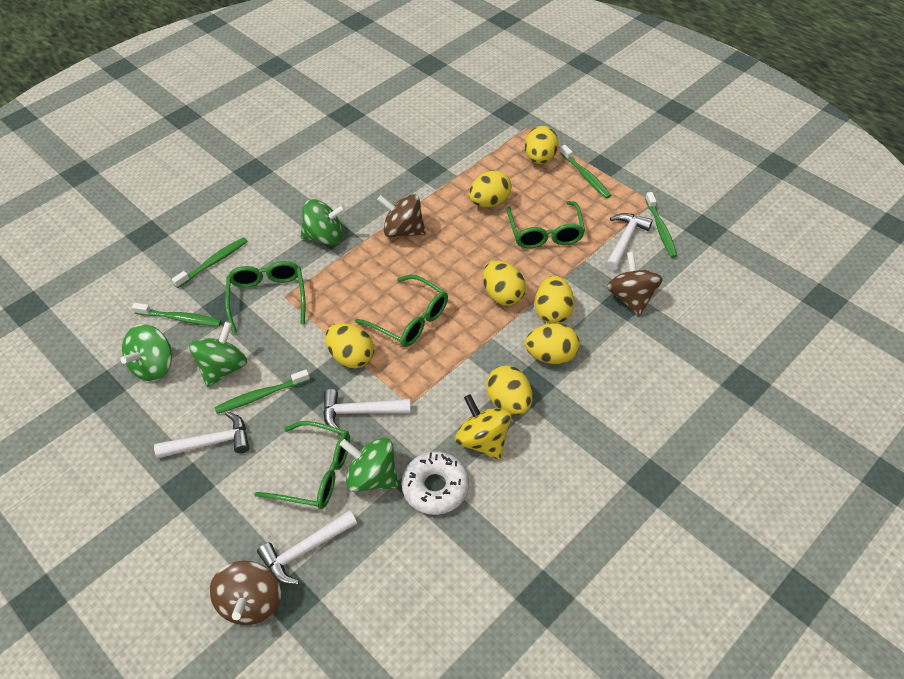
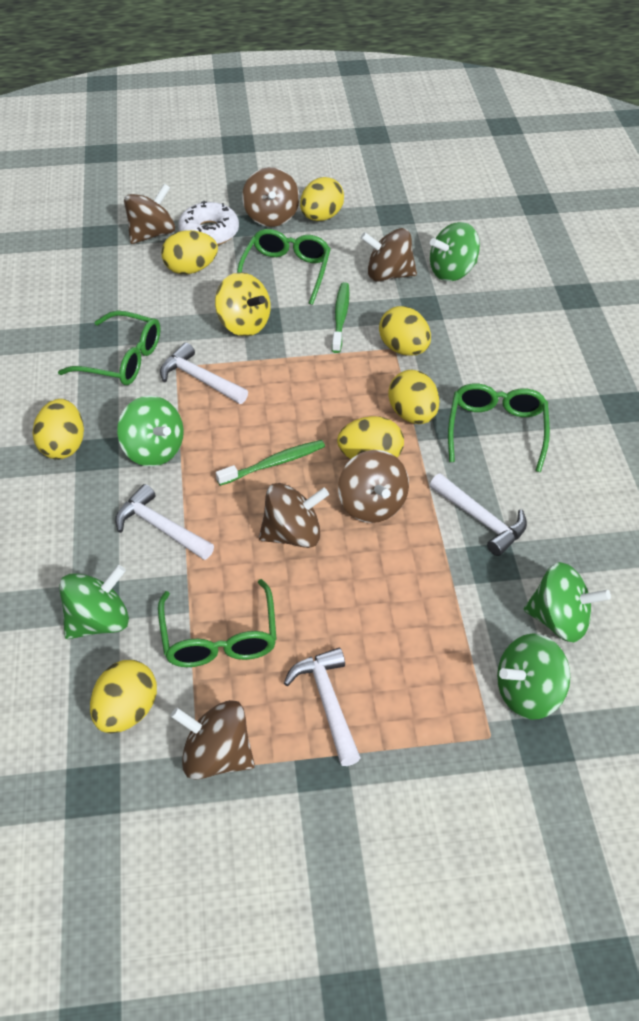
brown spinning top: 3 -> 6
green spinning top: 4 -> 5
green toothbrush: 5 -> 2

